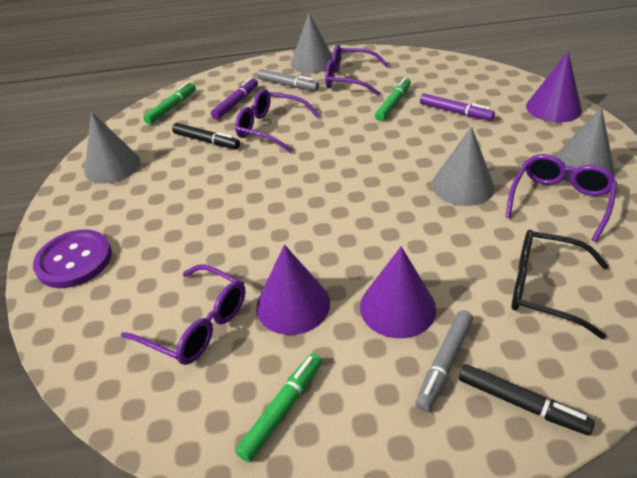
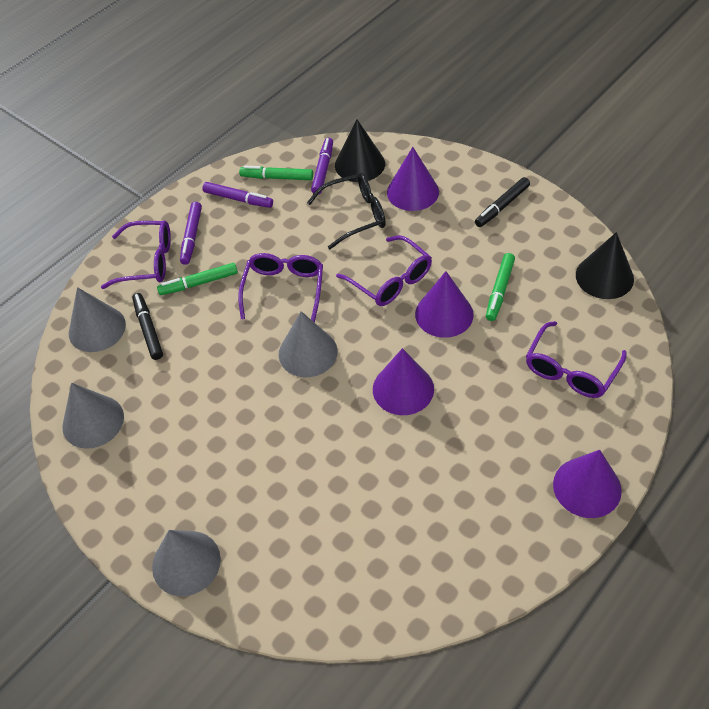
black cone: 0 -> 2
grey marker: 2 -> 0
purple button: 1 -> 0
purple cone: 3 -> 4
purple marker: 2 -> 3

